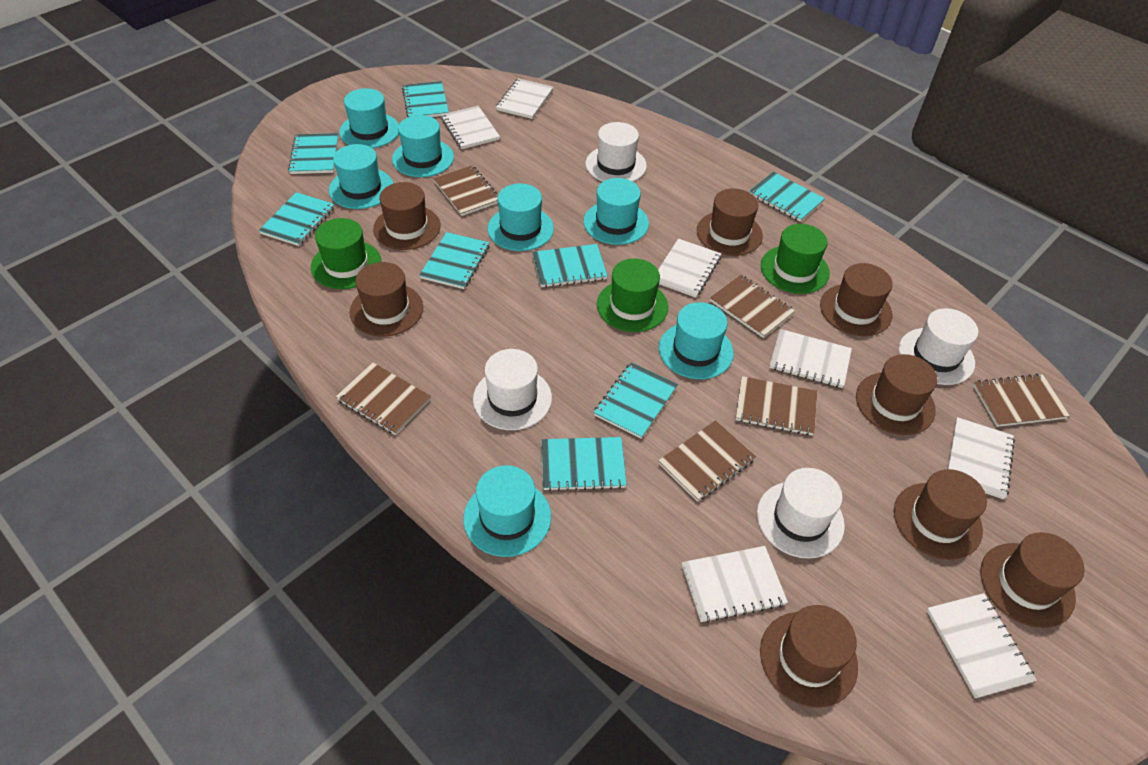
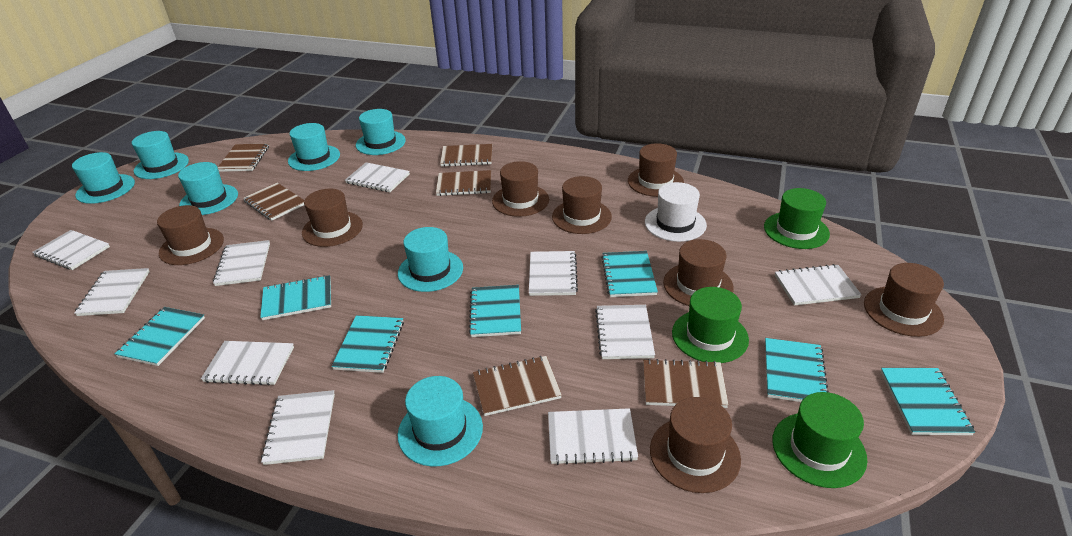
turquoise notebook: 8 -> 7
white hat: 4 -> 1
white notebook: 7 -> 10

